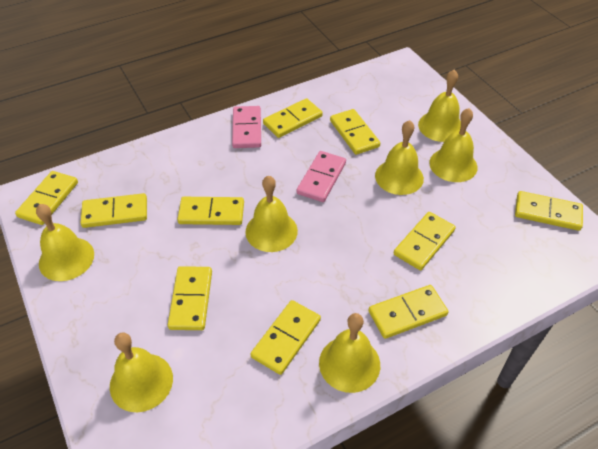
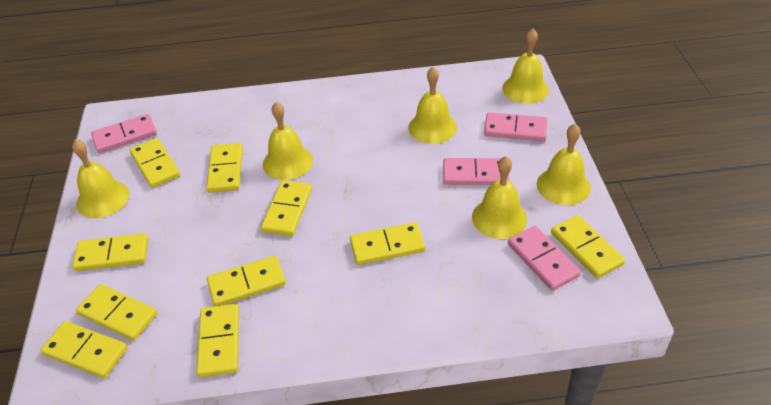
pink domino: 2 -> 4
yellow bell: 7 -> 6

